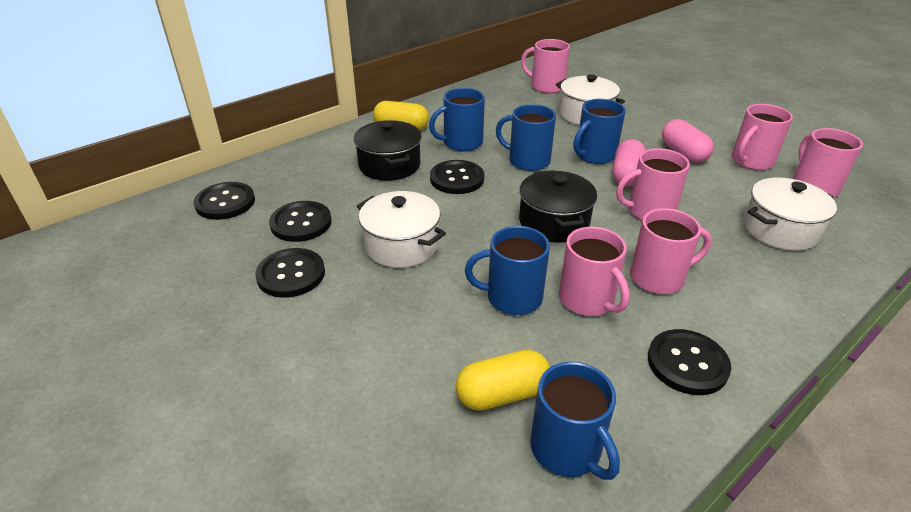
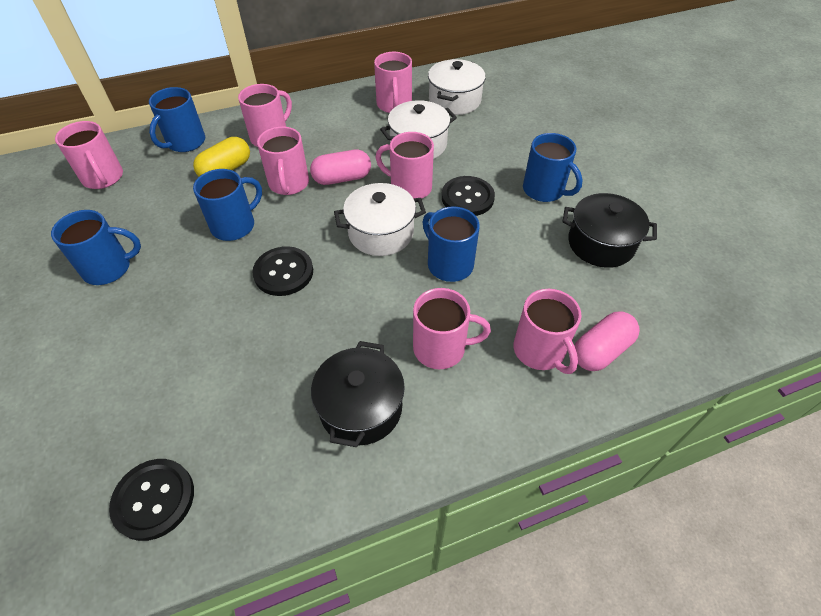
black button: 5 -> 3
pink mug: 6 -> 7
yellow capsule: 2 -> 1

